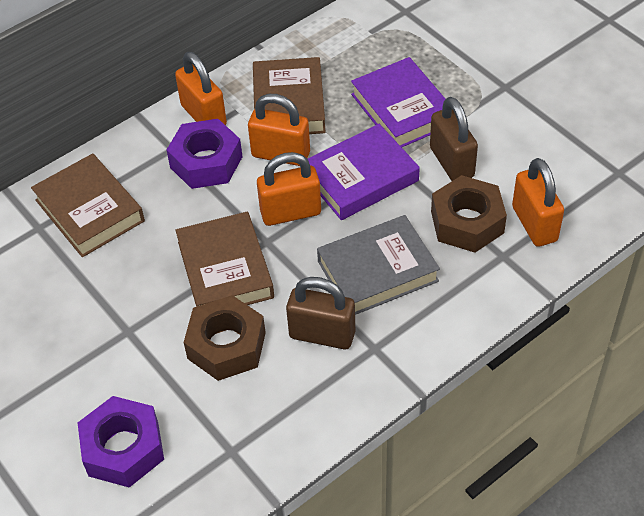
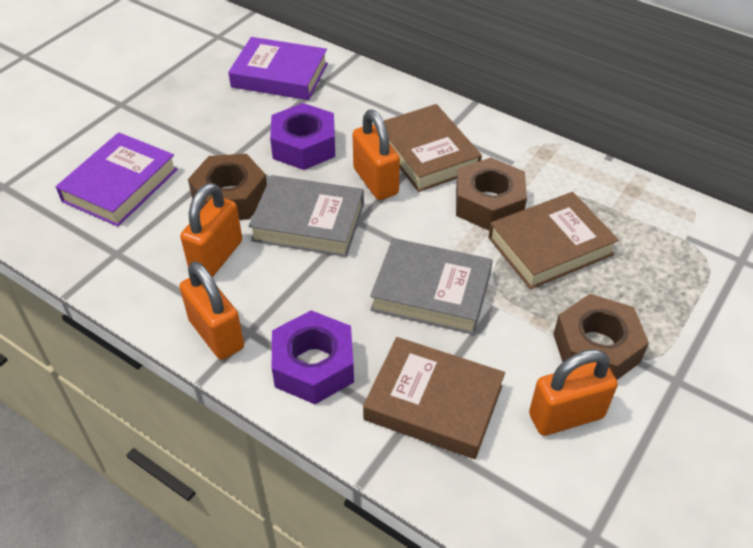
brown nut: 2 -> 3
brown padlock: 2 -> 0
grey book: 1 -> 2

